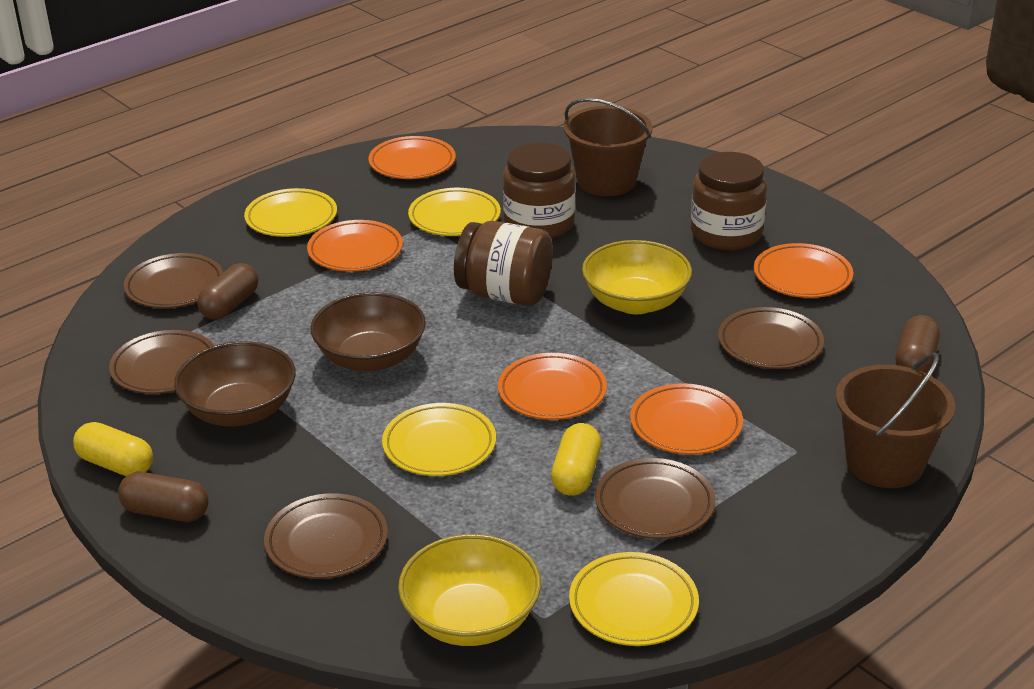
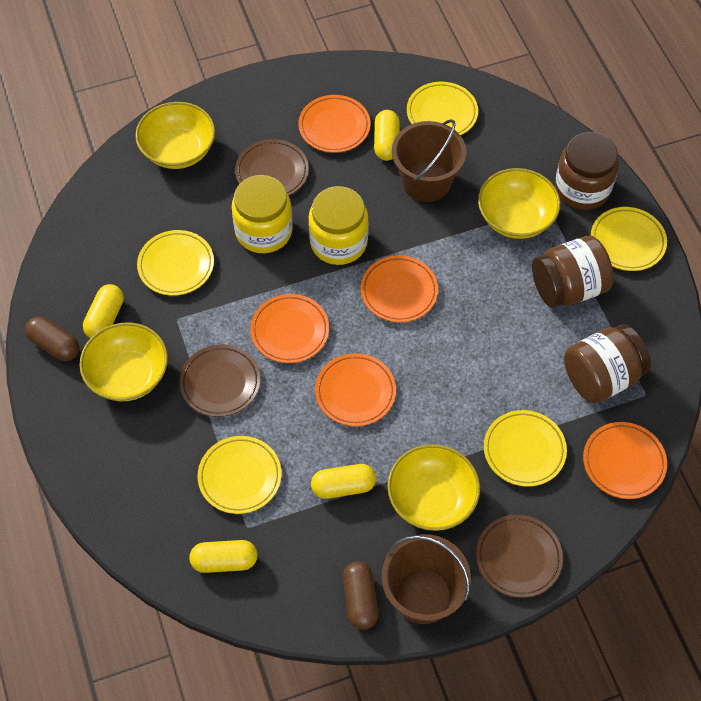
brown bowl: 2 -> 0
brown capsule: 3 -> 2
brown plate: 5 -> 3
yellow bowl: 2 -> 4
yellow capsule: 2 -> 4
yellow jar: 0 -> 2
yellow plate: 4 -> 5

